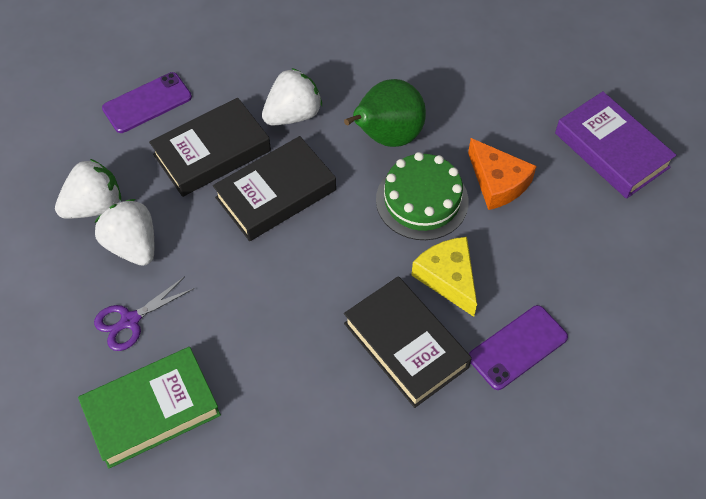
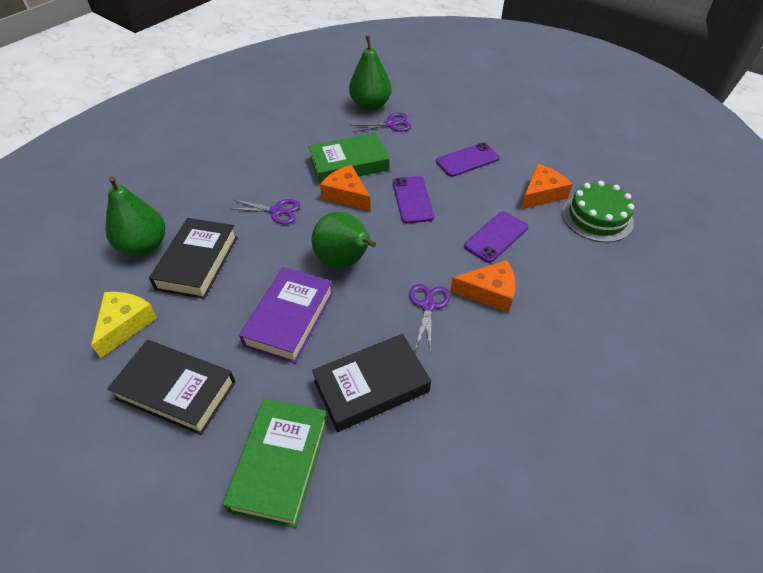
green book: 1 -> 2
green pear: 1 -> 3
orange cheese: 1 -> 3
purple phone: 2 -> 3
purple scissors: 1 -> 3
white strawberry: 3 -> 0

